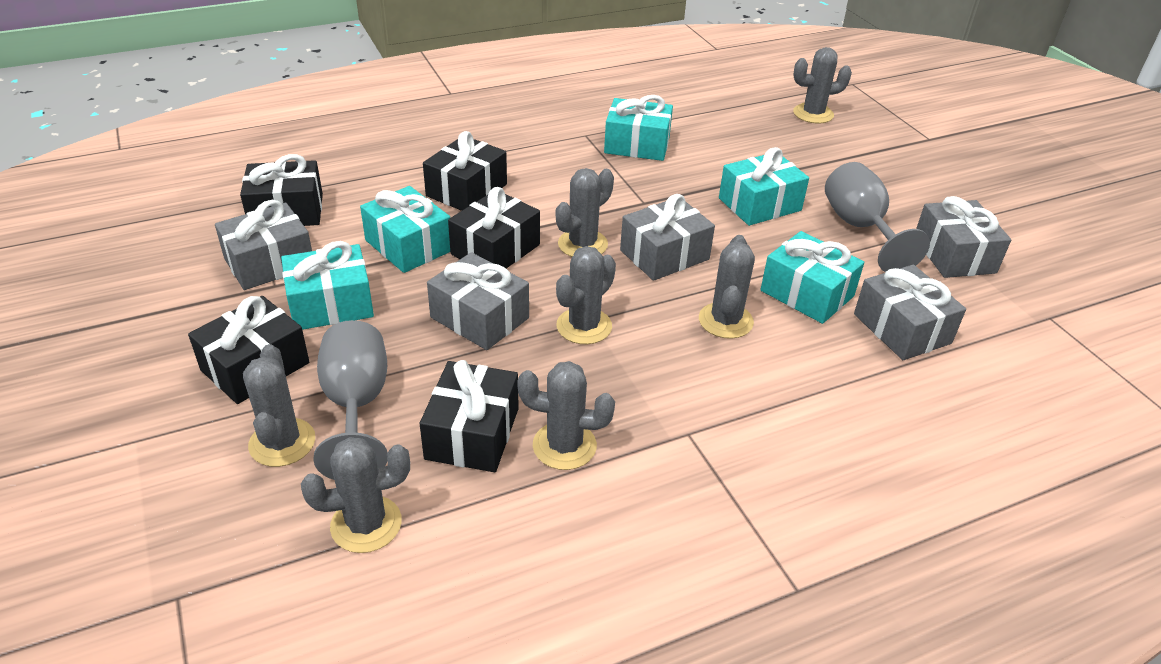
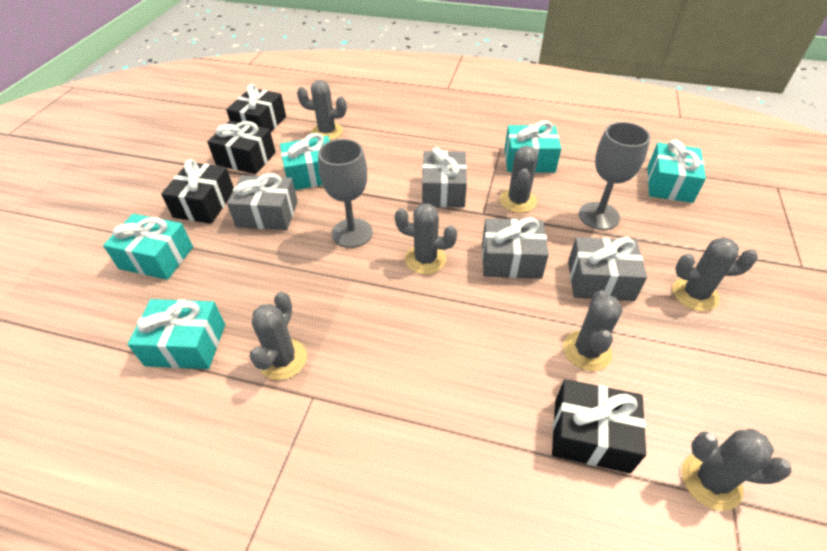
black gift: 5 -> 4
grey gift: 5 -> 4

